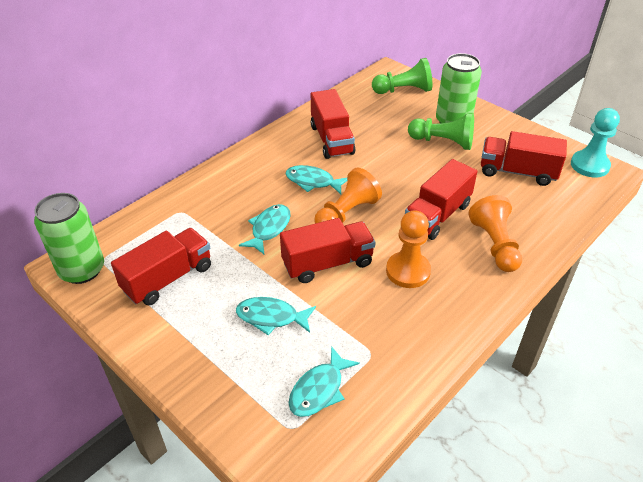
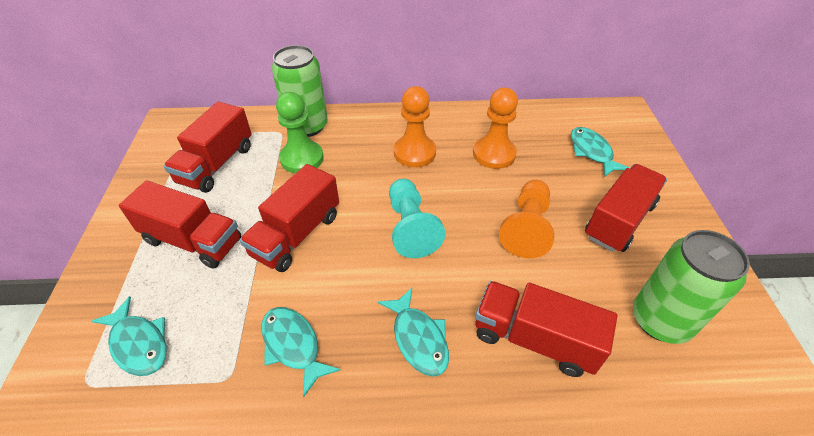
green pawn: 2 -> 1

